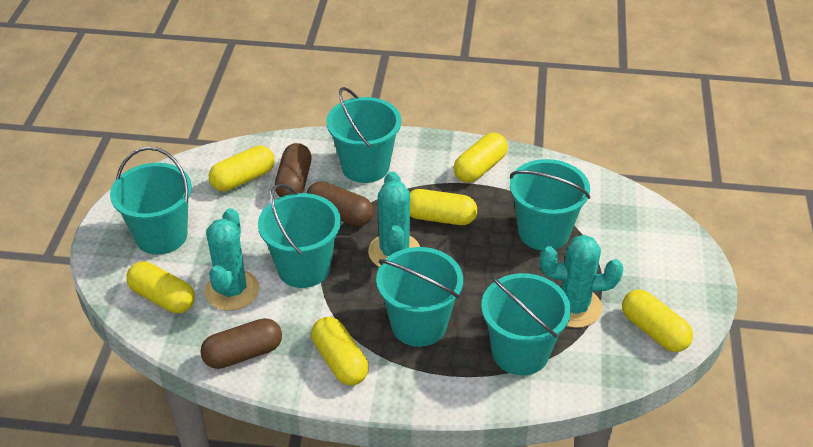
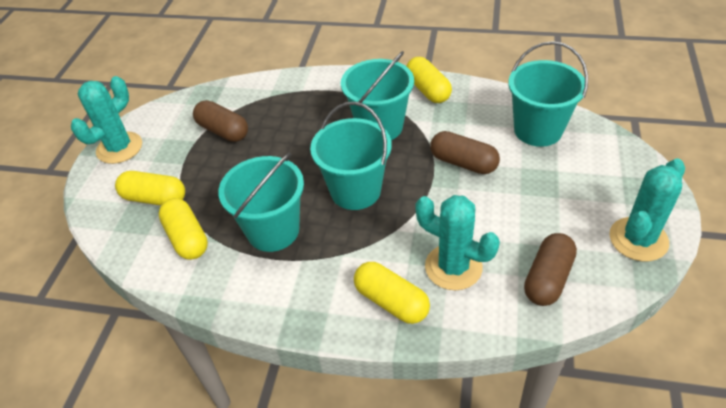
turquoise bucket: 6 -> 4
yellow capsule: 6 -> 4

